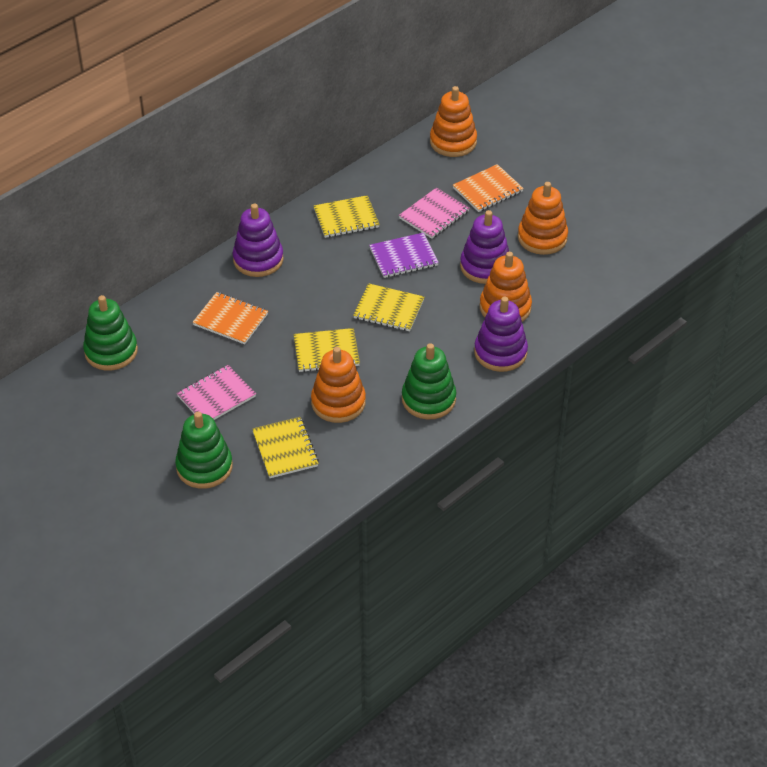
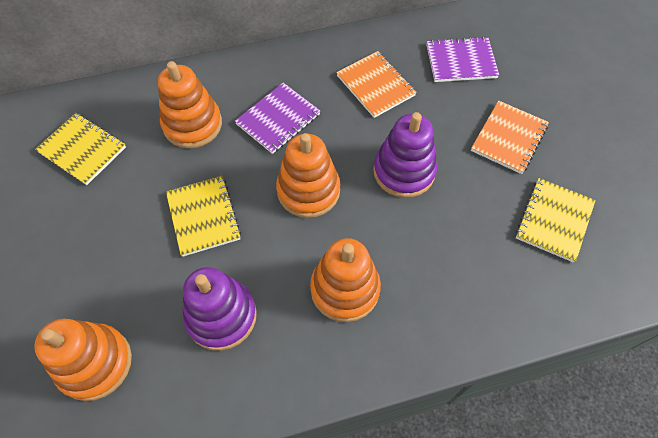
green stacking toy: 3 -> 0
pink notebook: 2 -> 0
purple notebook: 1 -> 2
purple stacking toy: 3 -> 2
yellow notebook: 4 -> 3

